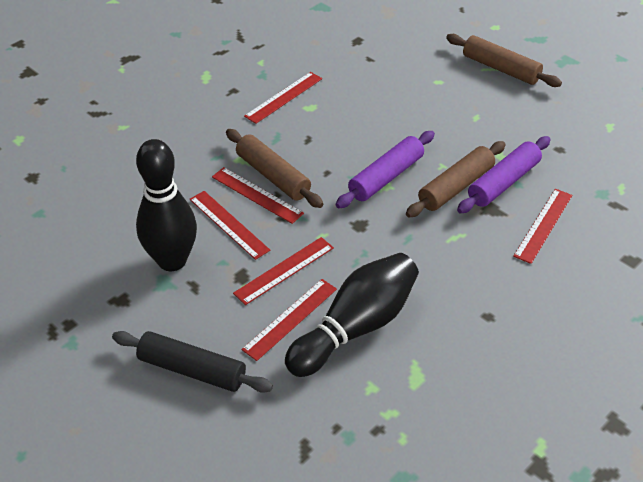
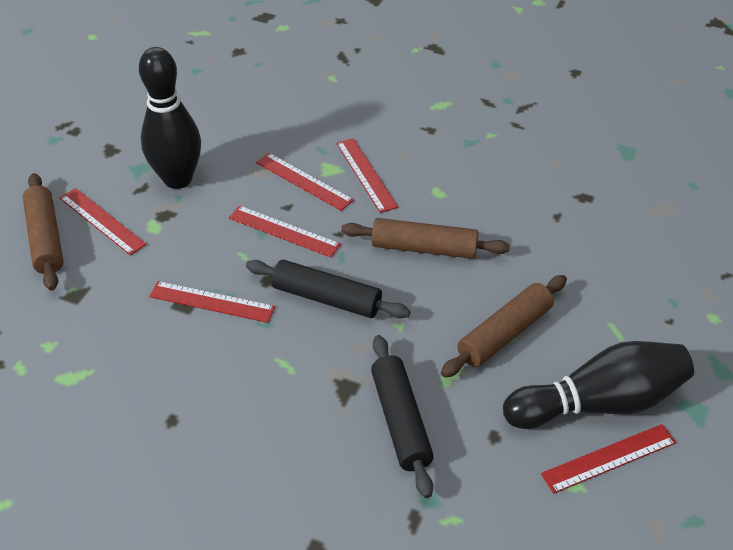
black rolling pin: 1 -> 2
purple rolling pin: 2 -> 0

